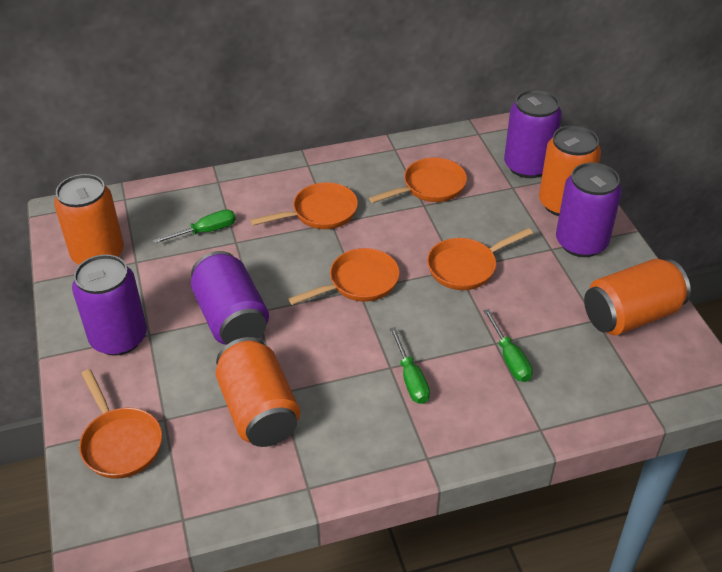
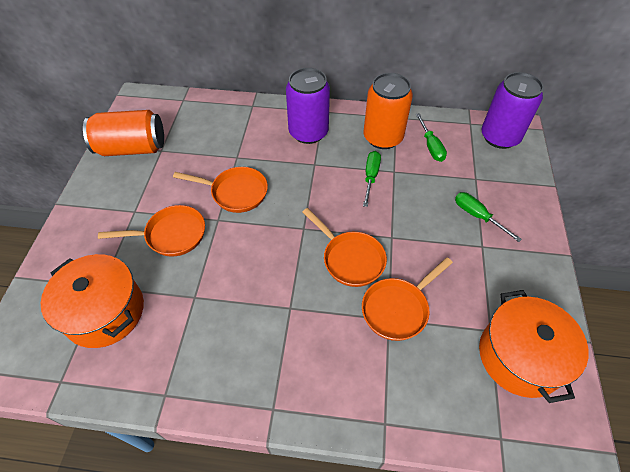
orange can: 4 -> 2
orange pan: 5 -> 4
orange pot: 0 -> 2
purple can: 4 -> 2

